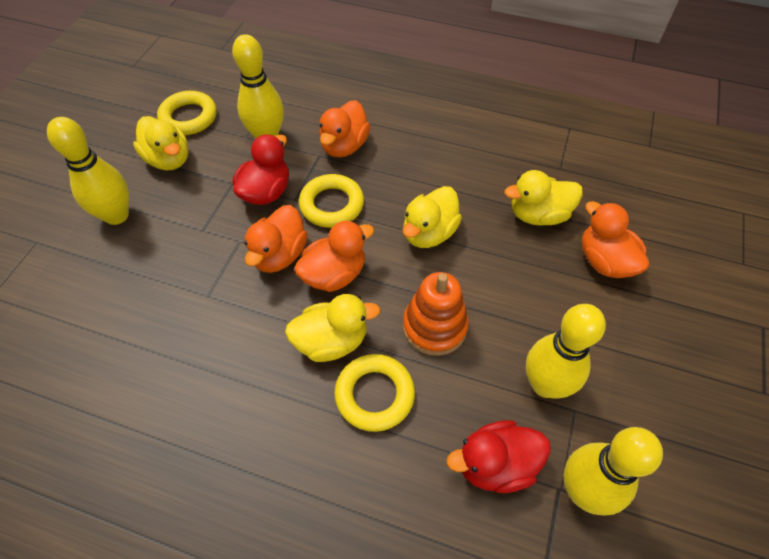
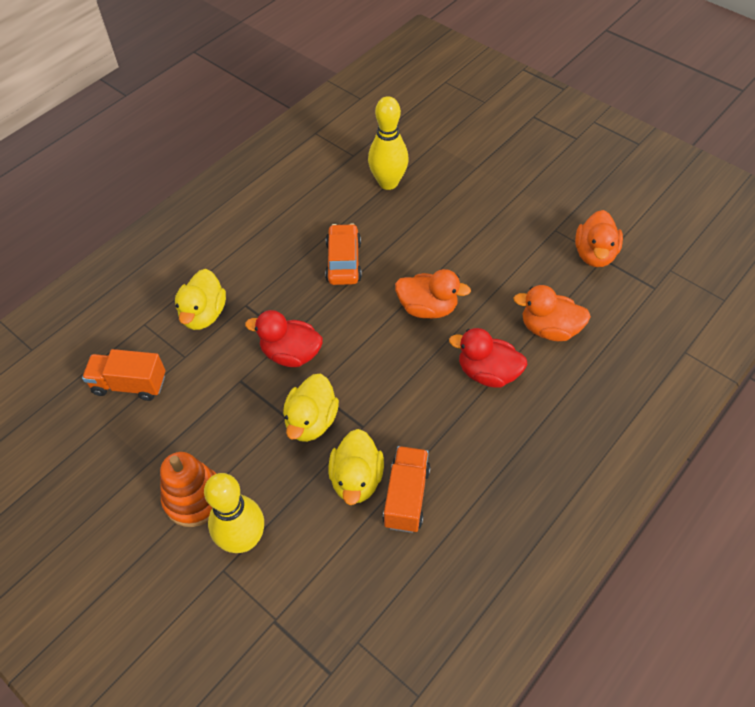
orange car: 0 -> 1
orange duck: 4 -> 3
orange truck: 0 -> 2
yellow bowling pin: 4 -> 2
yellow duck: 4 -> 3
yellow ring: 3 -> 0

